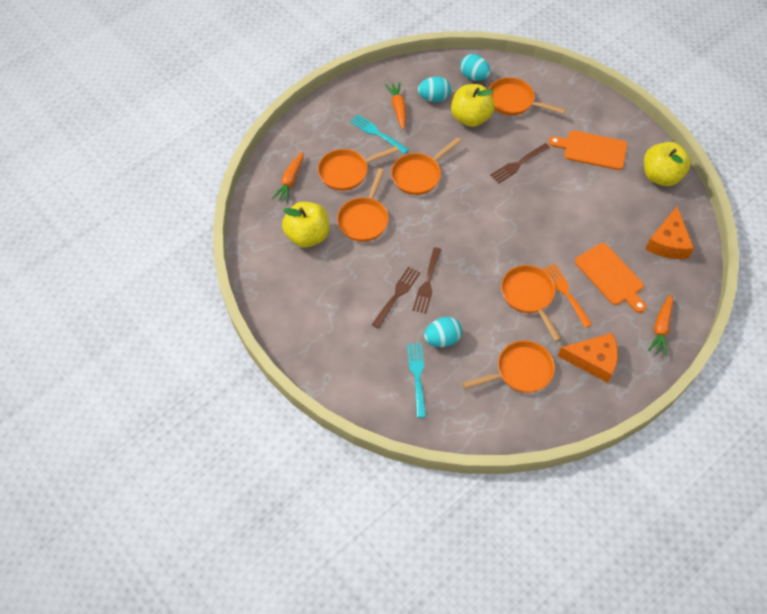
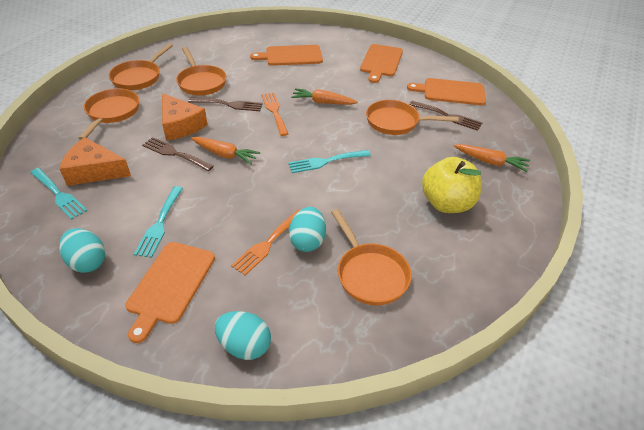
orange cutting board: 2 -> 4
orange fork: 1 -> 2
orange pan: 6 -> 5
turquoise fork: 2 -> 3
yellow apple: 3 -> 1

